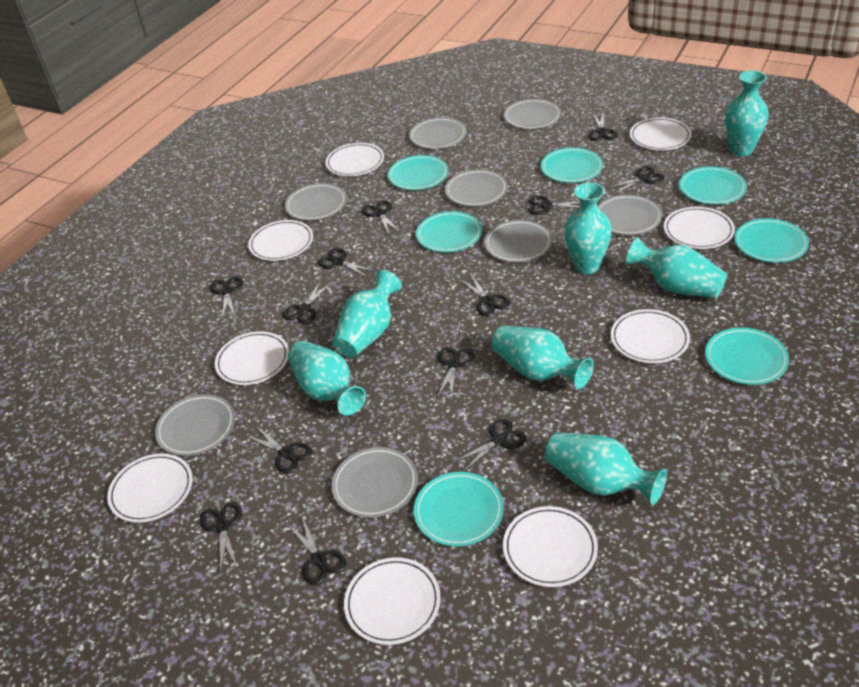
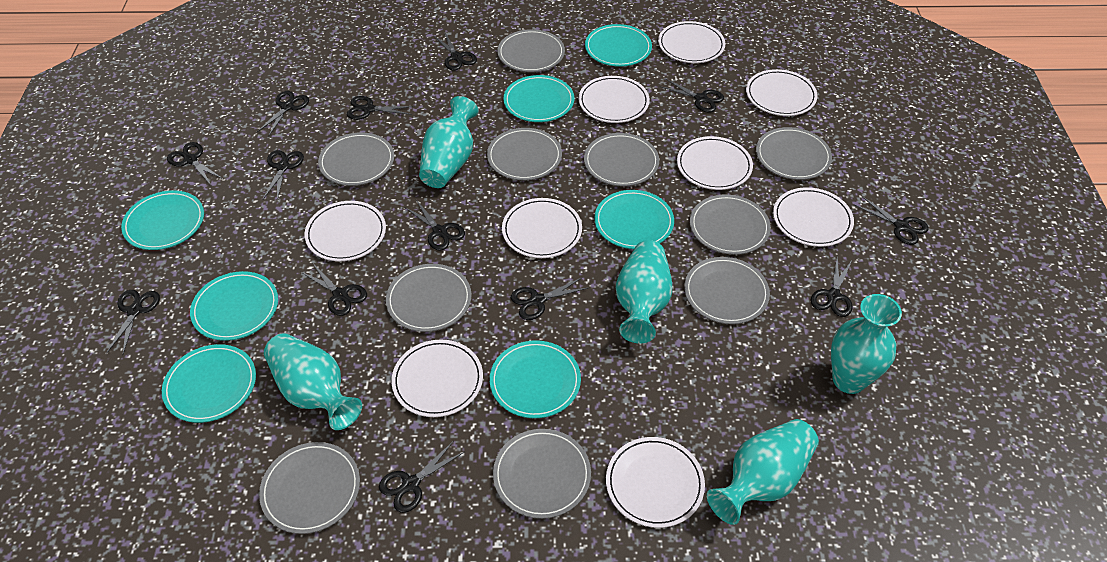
grey plate: 8 -> 10
turquoise vase: 7 -> 5

